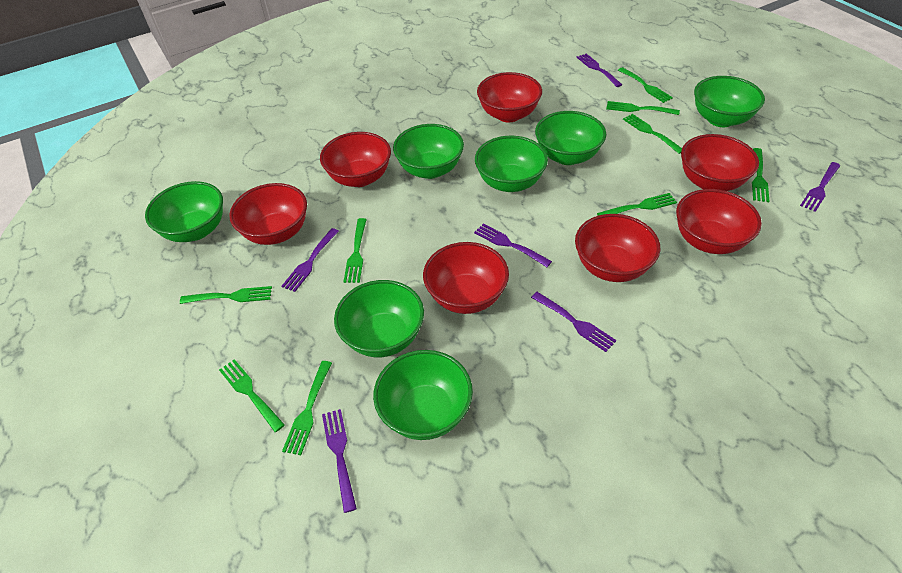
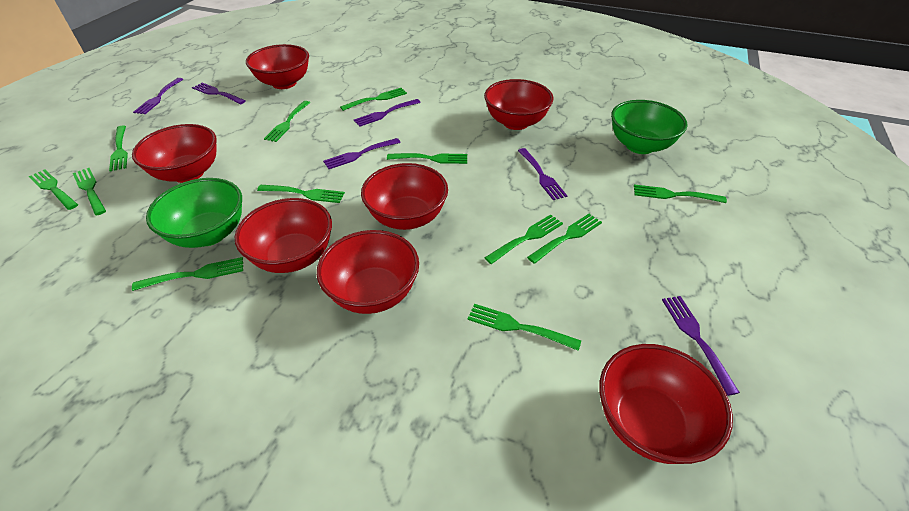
green bowl: 7 -> 2
green fork: 9 -> 12

